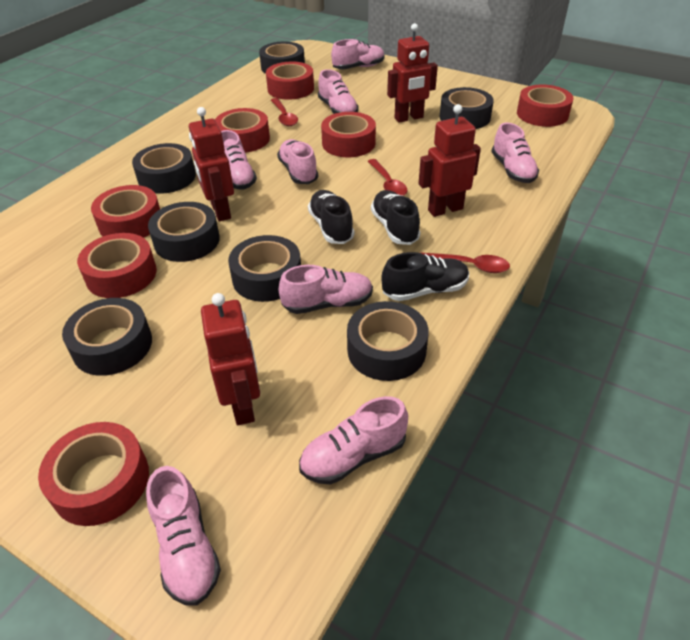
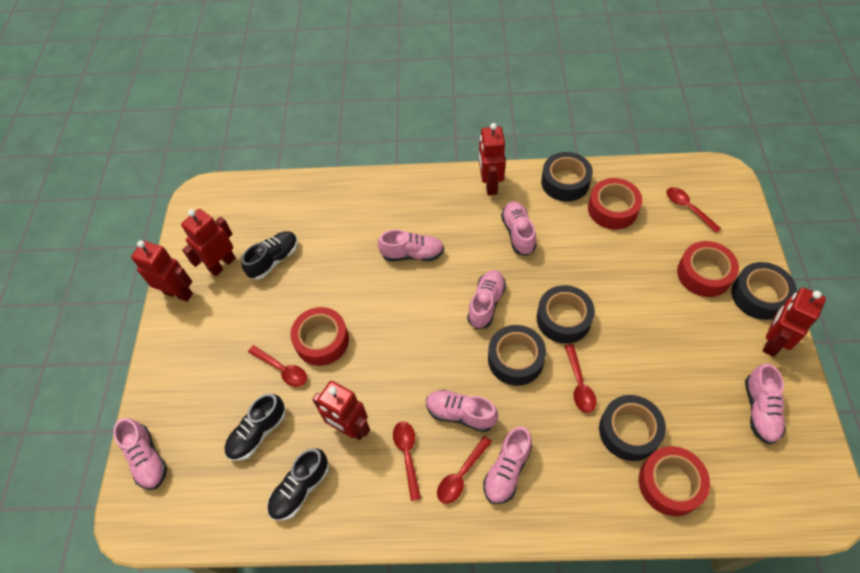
black tape: 7 -> 5
pink shoe: 8 -> 7
red robot: 4 -> 5
red spoon: 3 -> 5
red tape: 7 -> 4

